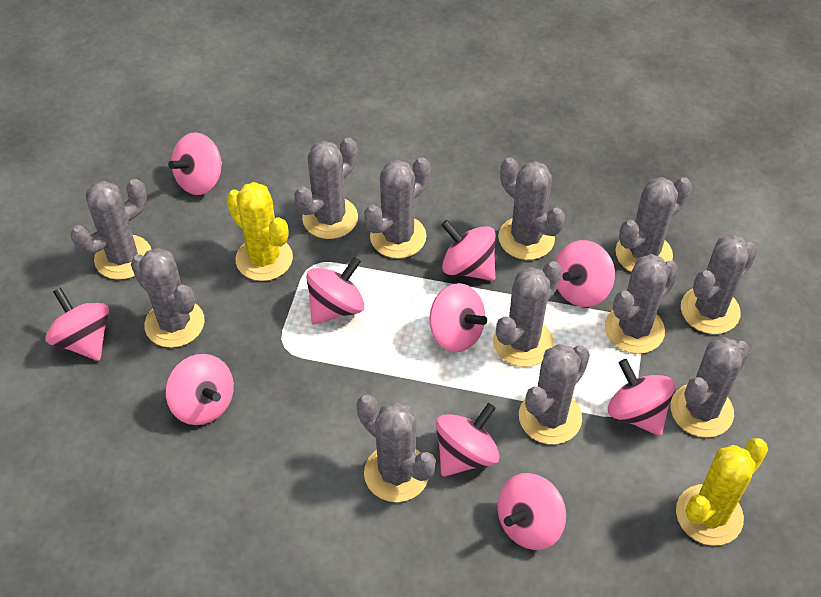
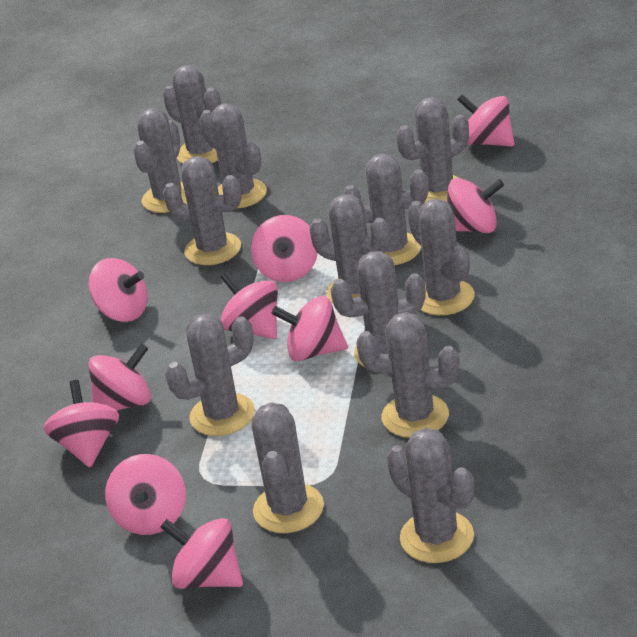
grey cactus: 12 -> 13
yellow cactus: 2 -> 0

